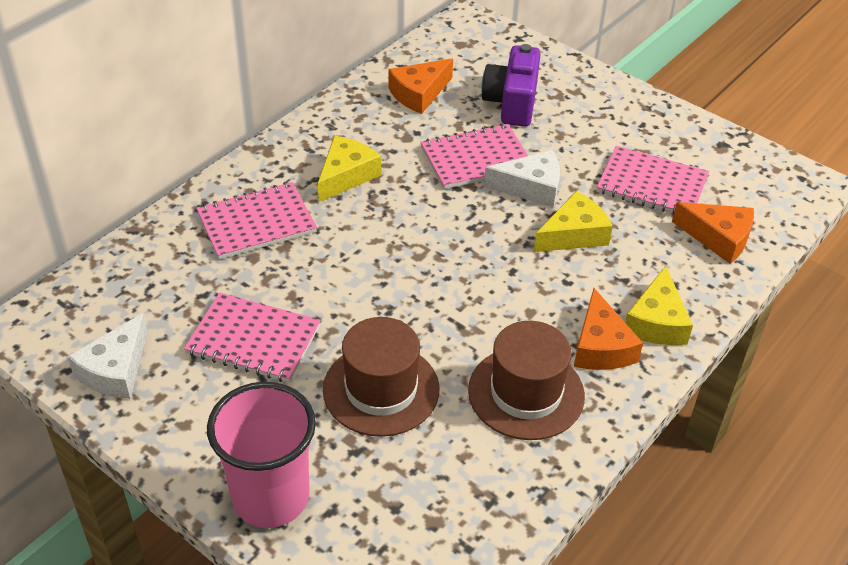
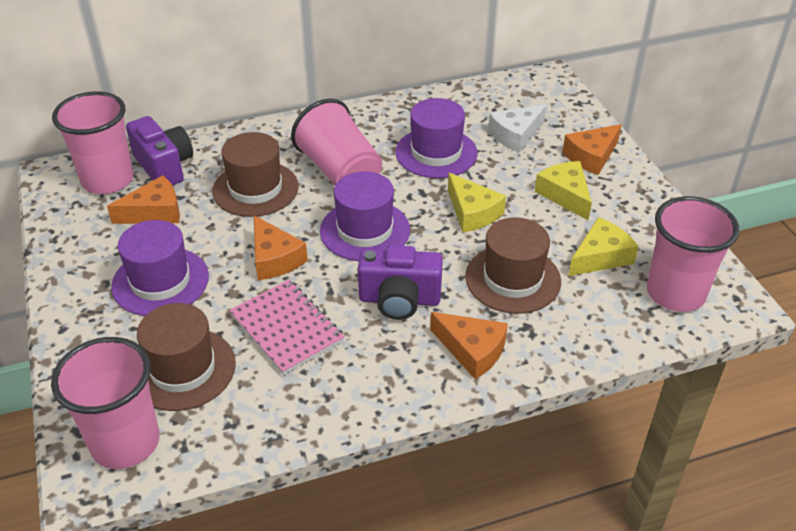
brown hat: 2 -> 3
orange cheese: 3 -> 4
pink cup: 1 -> 4
pink notebook: 4 -> 1
purple camera: 1 -> 2
purple hat: 0 -> 3
white cheese: 2 -> 1

